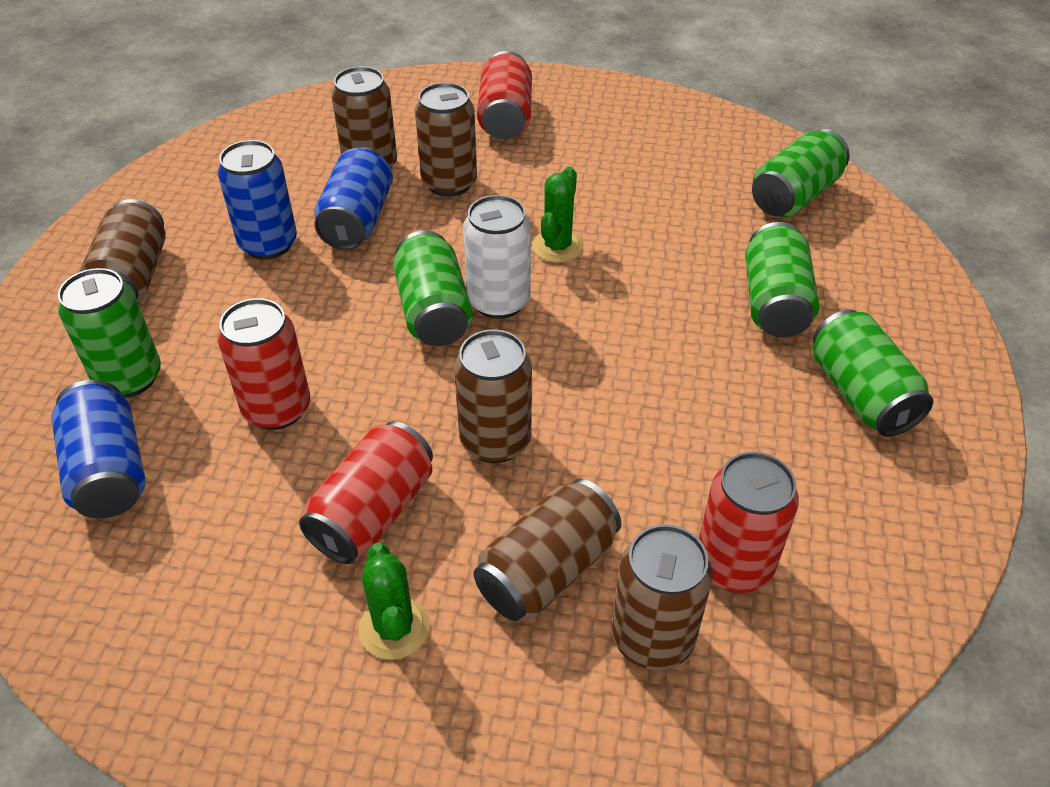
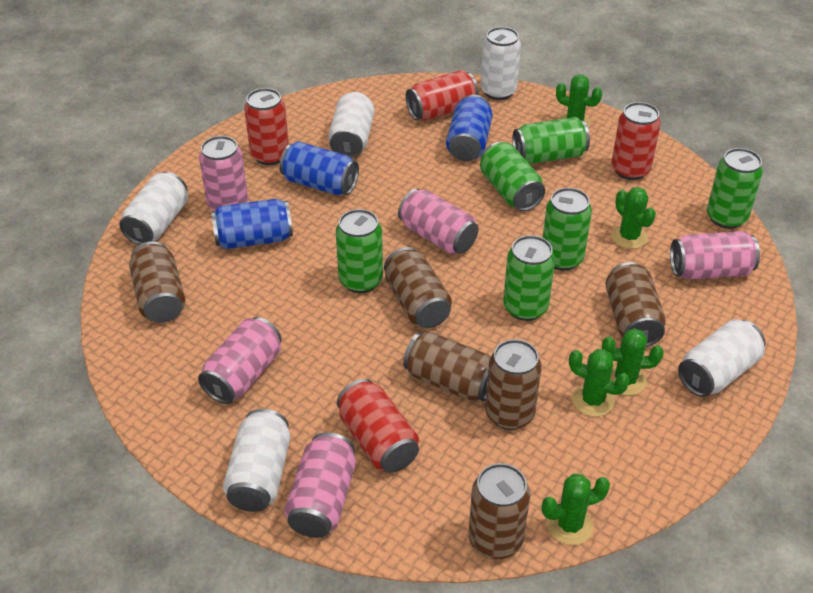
green cactus: 2 -> 5
green can: 5 -> 6
pink can: 0 -> 5
white can: 1 -> 5

